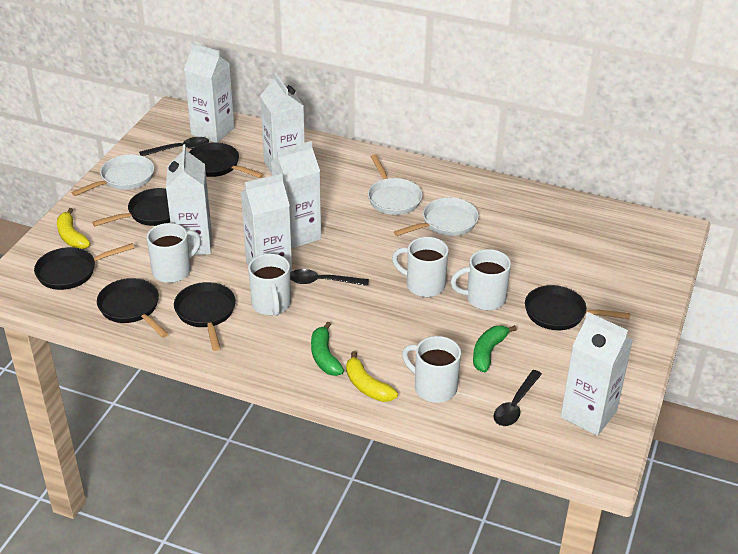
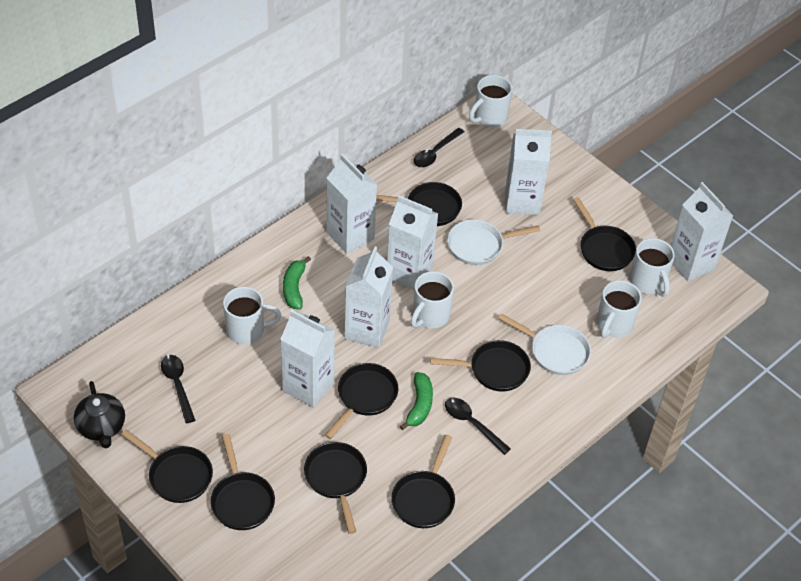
black pan: 6 -> 8
black teapot: 0 -> 1
white pan: 3 -> 2
yellow banana: 2 -> 0

